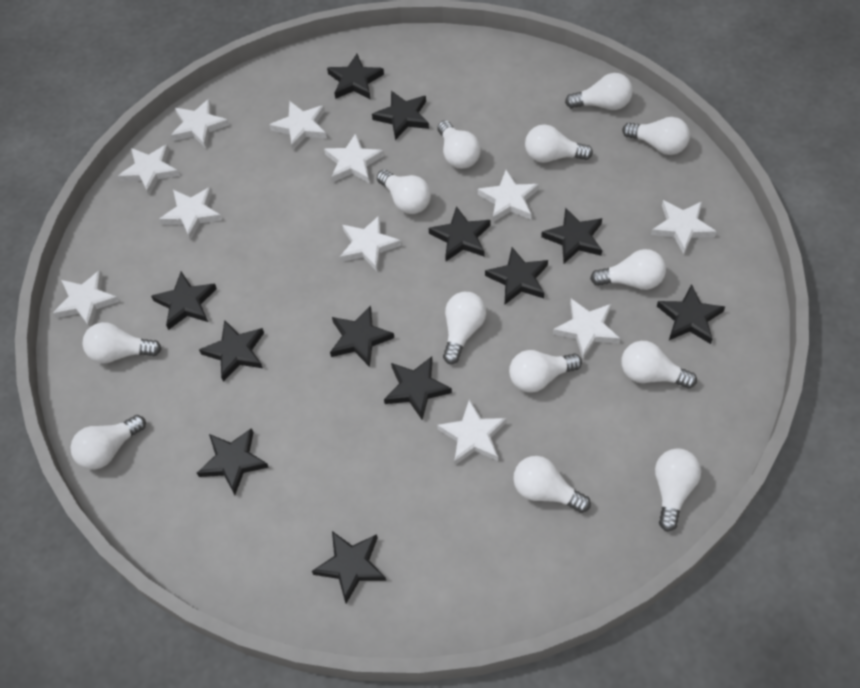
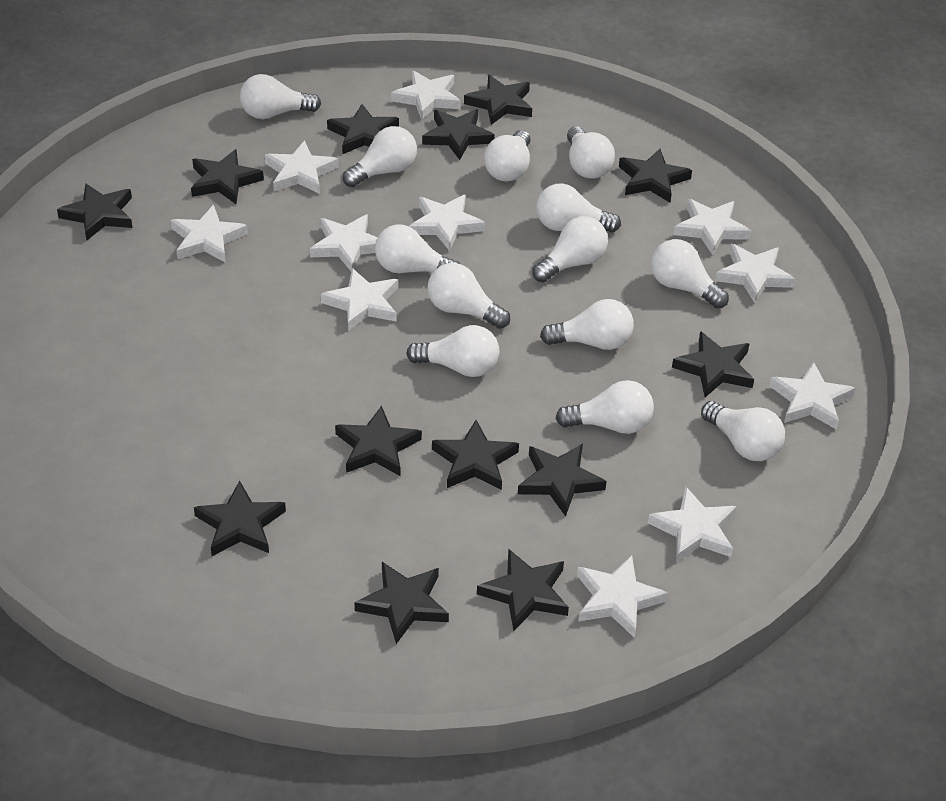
black star: 12 -> 13

